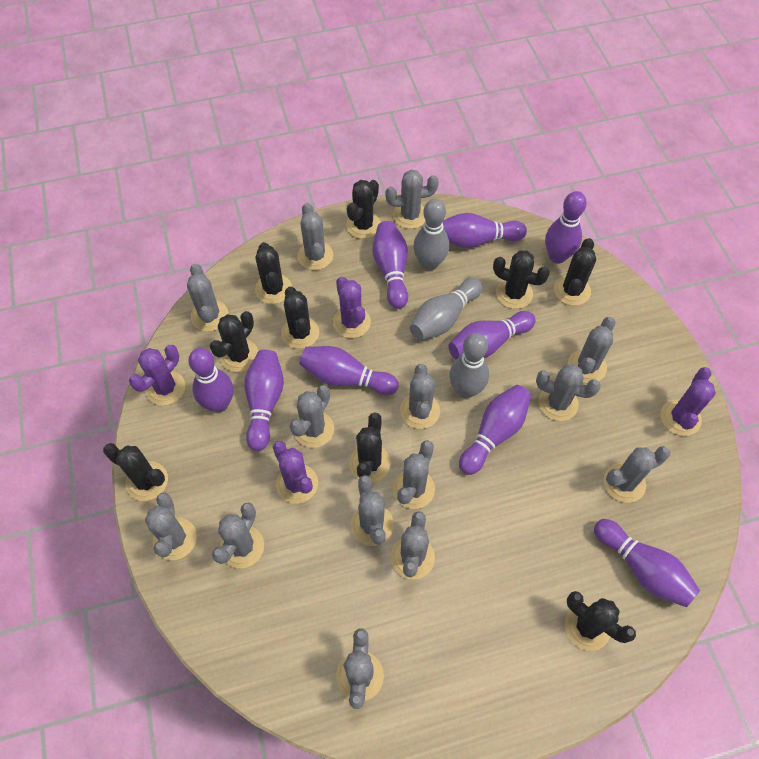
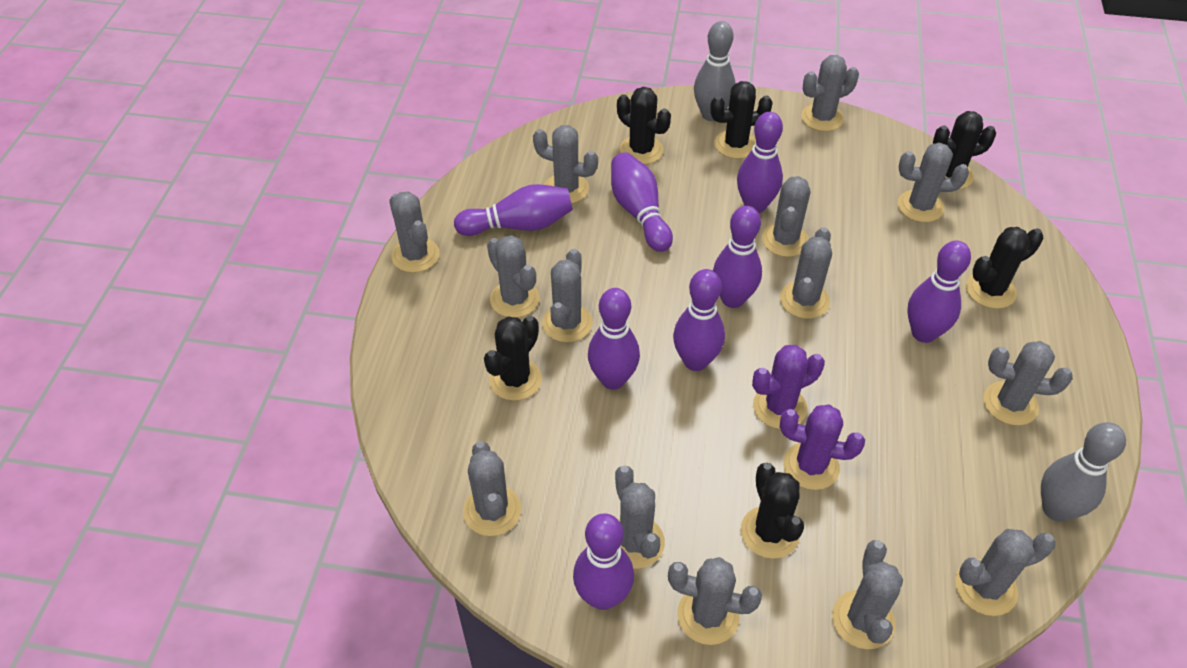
black cactus: 9 -> 6
grey bowling pin: 3 -> 2
purple bowling pin: 9 -> 8
purple cactus: 4 -> 2

